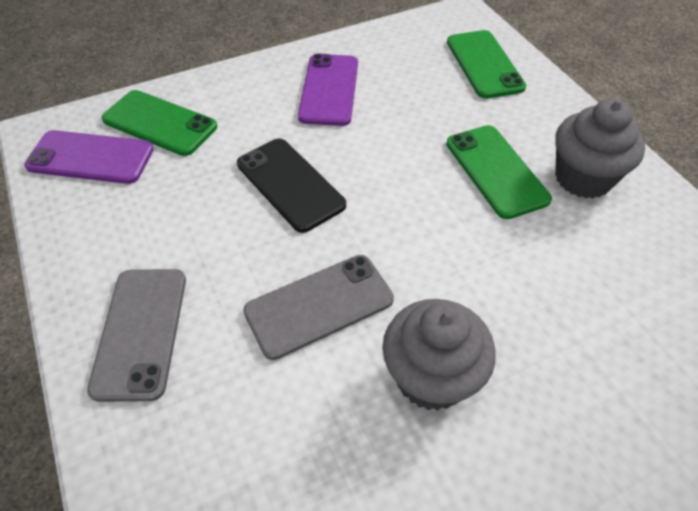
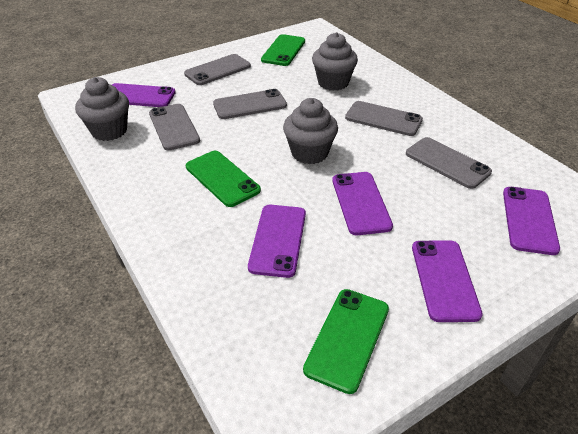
black phone: 1 -> 0
grey cupcake: 2 -> 3
grey phone: 2 -> 5
purple phone: 2 -> 5

